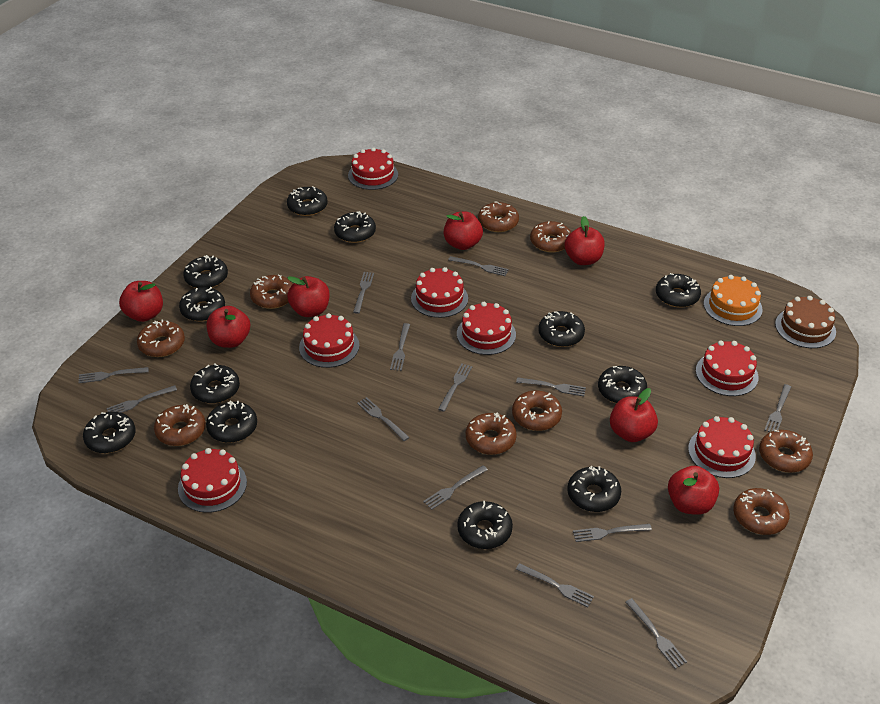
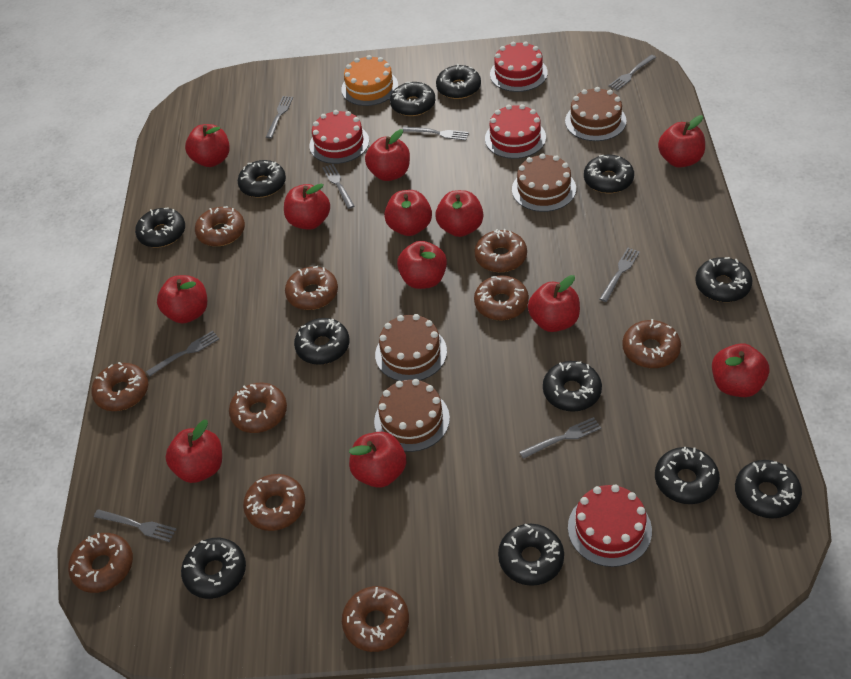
brown cake: 1 -> 4
brown donut: 9 -> 10
grey fork: 13 -> 8
red apple: 7 -> 12
red cake: 7 -> 4

